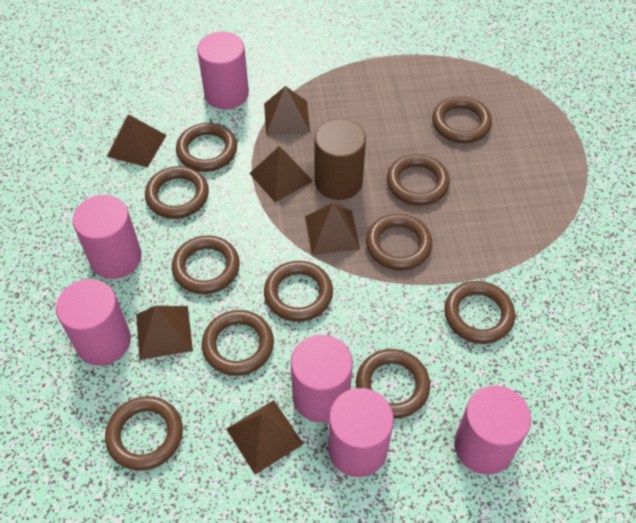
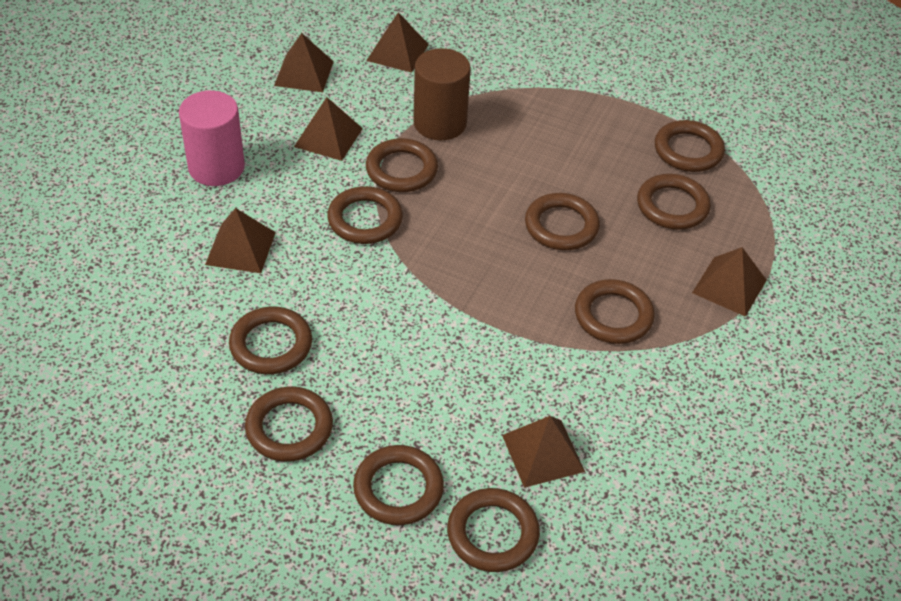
brown ring: 11 -> 10
pink cylinder: 6 -> 1

